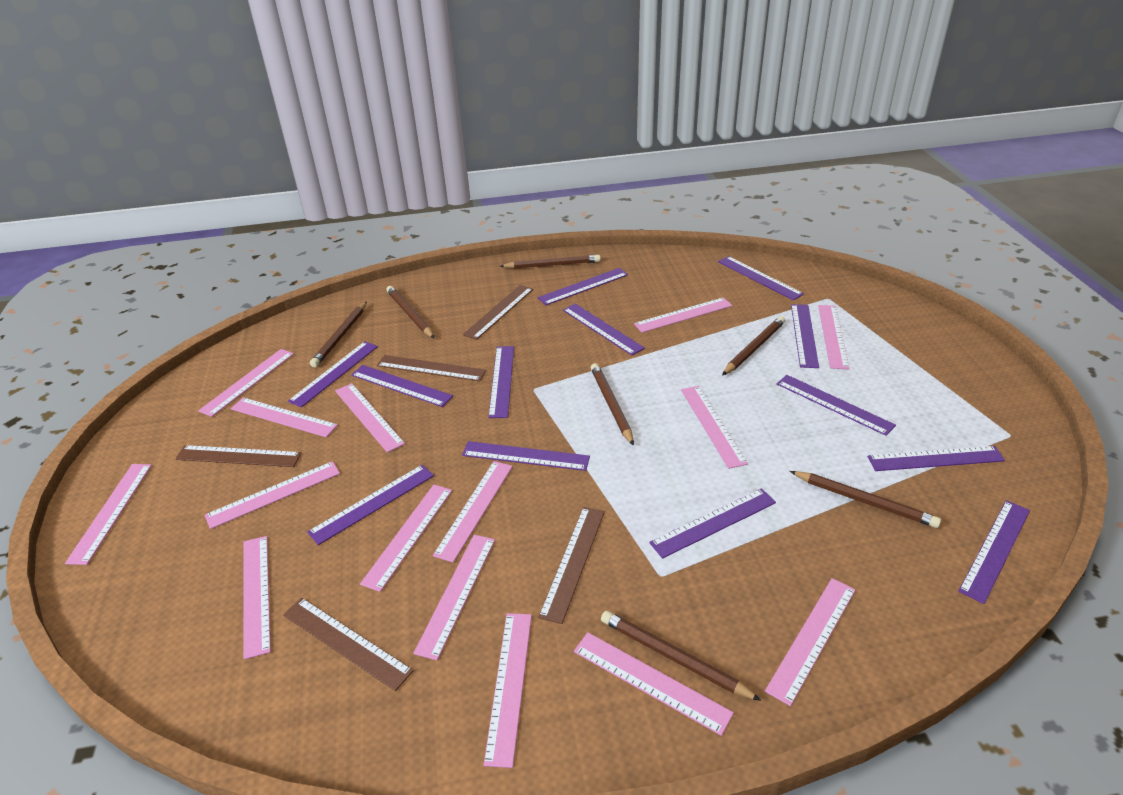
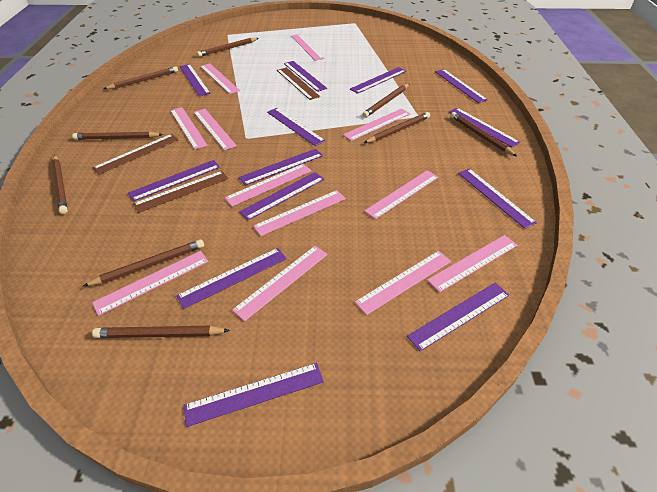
brown pencil: 7 -> 9
brown ruler: 5 -> 3
pink ruler: 15 -> 12

